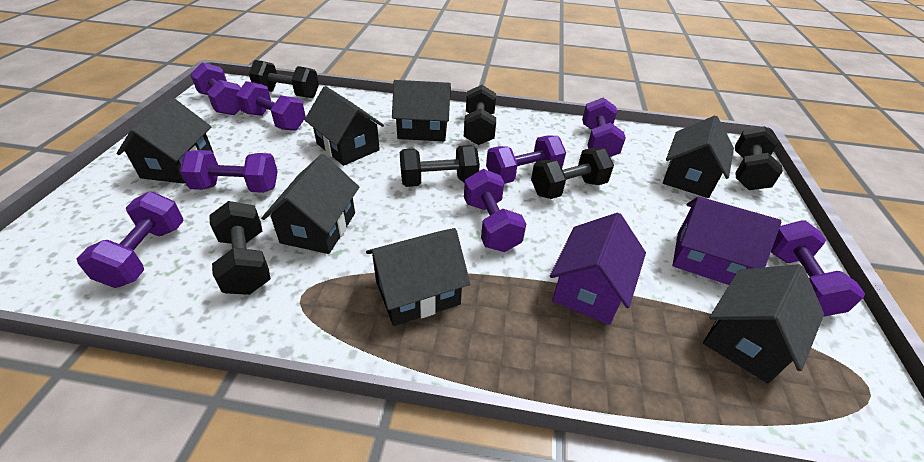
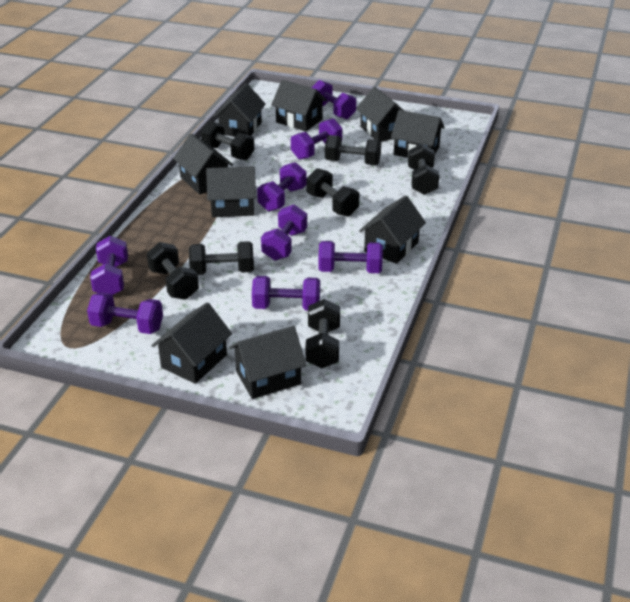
black dumbbell: 6 -> 7
black house: 7 -> 9
purple house: 2 -> 0

